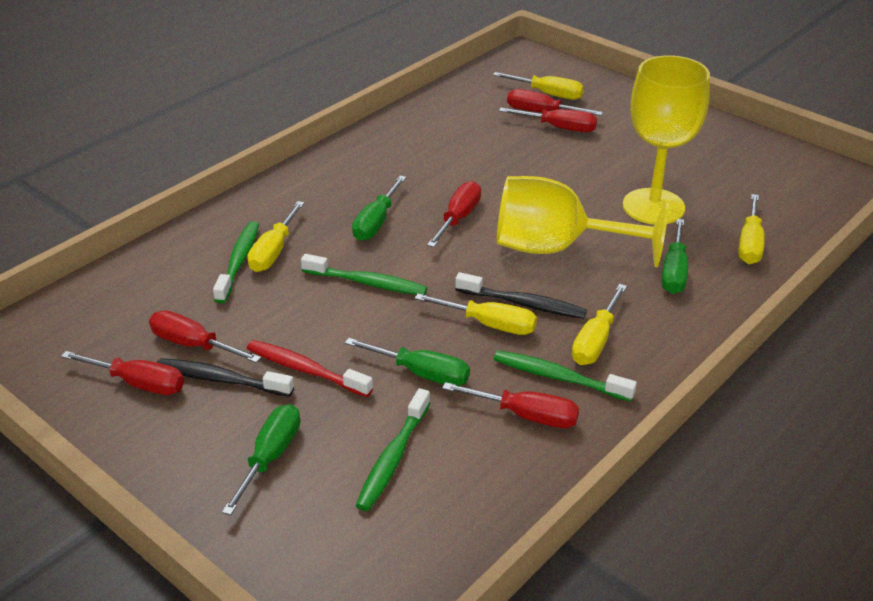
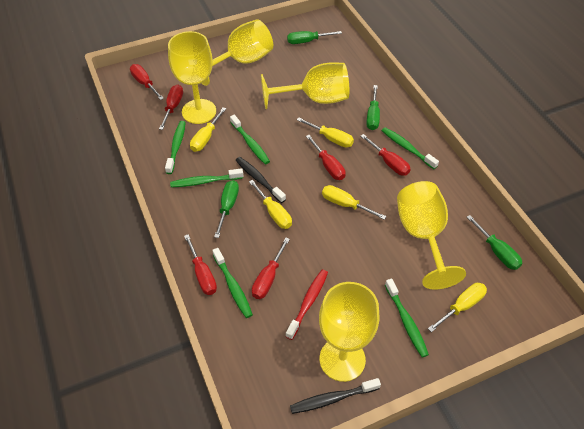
green toothbrush: 4 -> 6
yellow goblet: 2 -> 5

